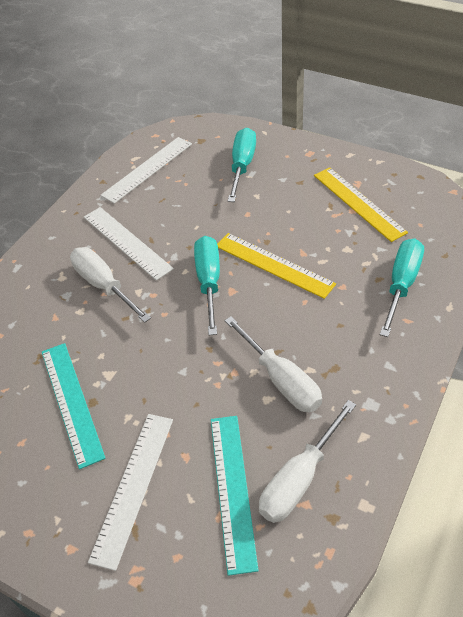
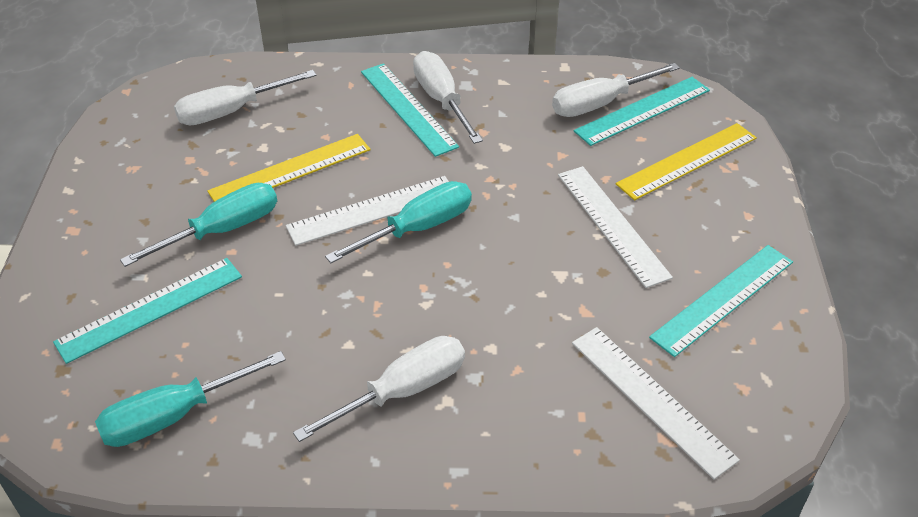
turquoise ruler: 2 -> 4
white screwdriver: 3 -> 4

